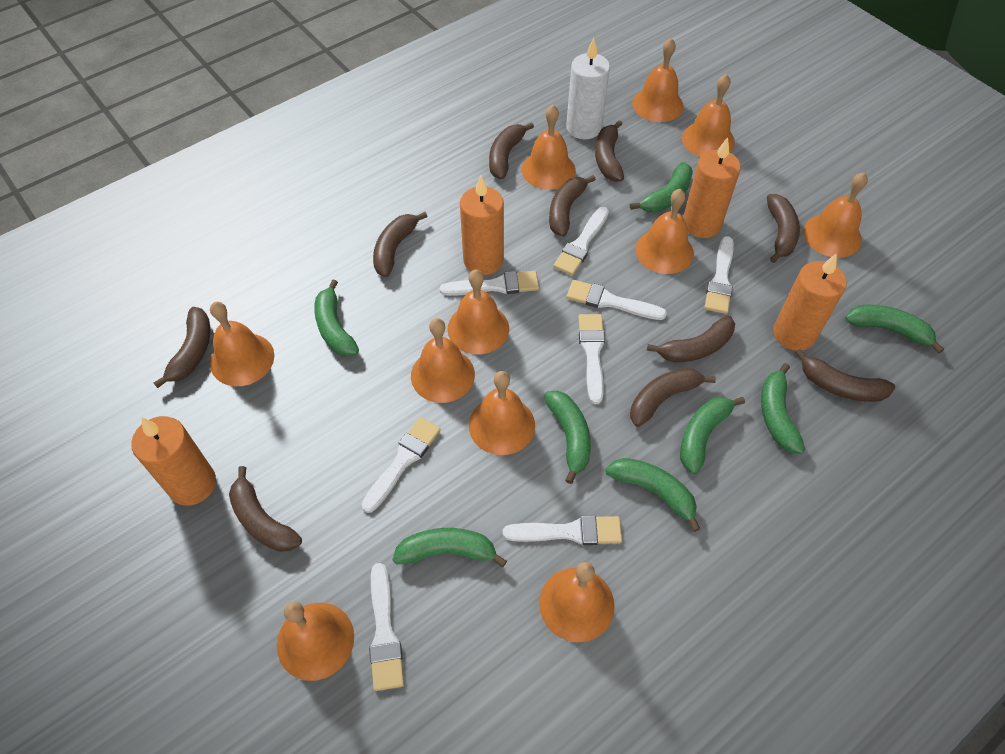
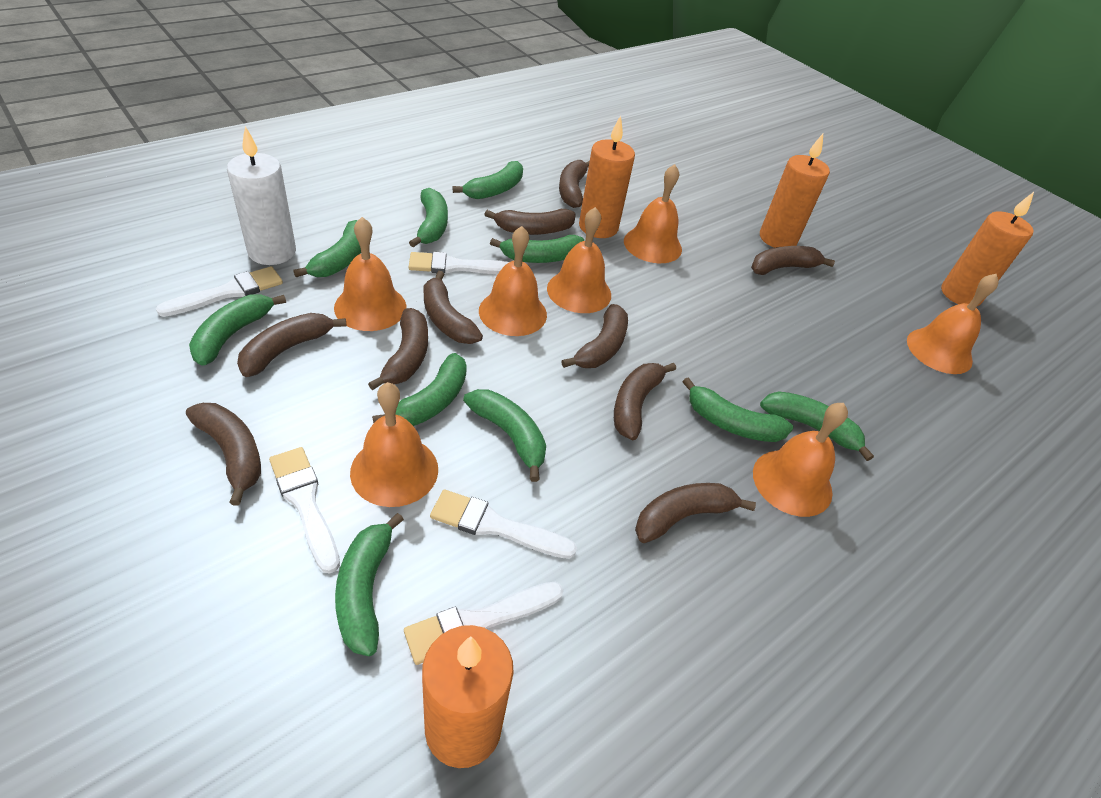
green banana: 8 -> 10
orange bell: 11 -> 7
white brush: 8 -> 5

